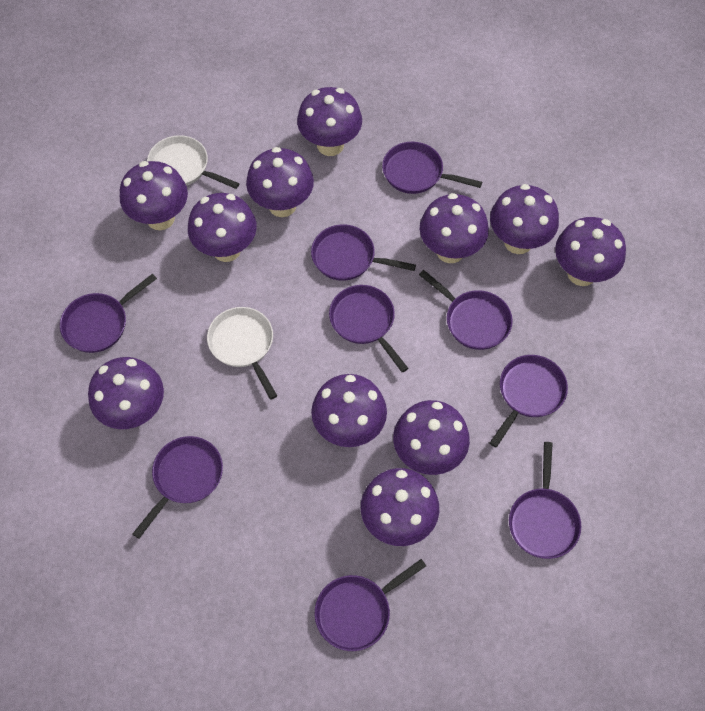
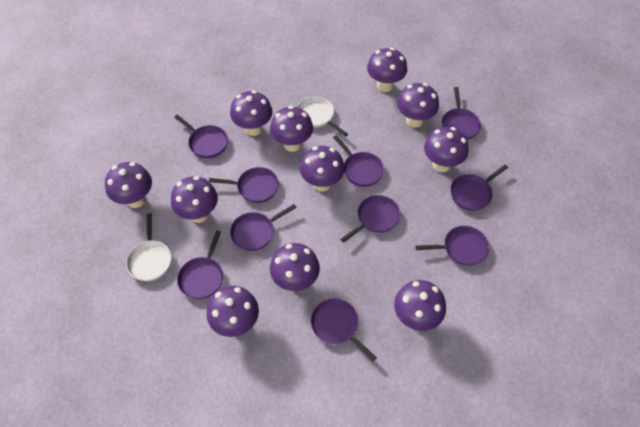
purple pan: 9 -> 10

